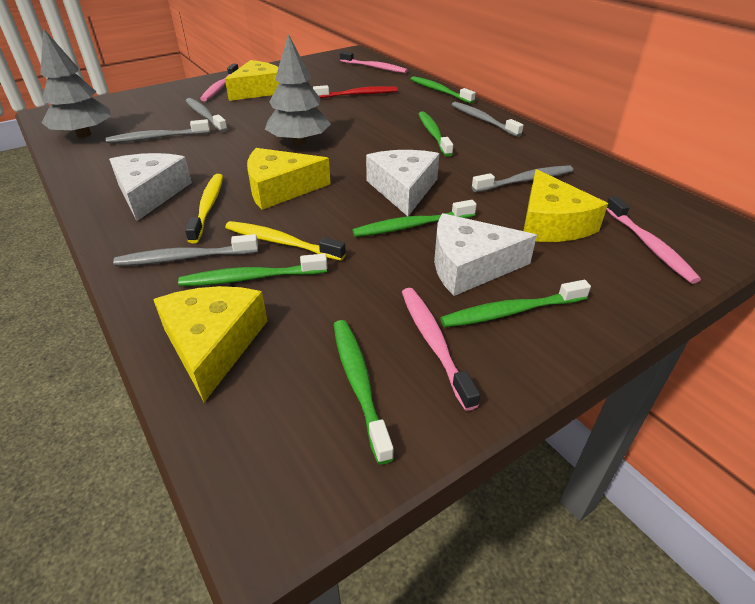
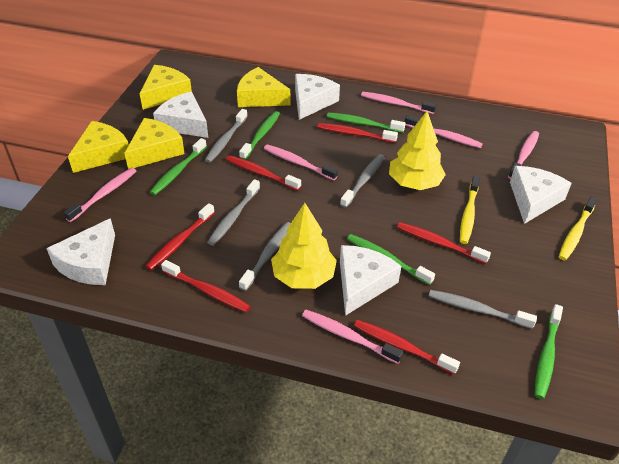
green toothbrush: 6 -> 5
grey tree: 2 -> 0
pink toothbrush: 4 -> 6
red toothbrush: 1 -> 6
white cheese: 3 -> 5
yellow tree: 0 -> 2

